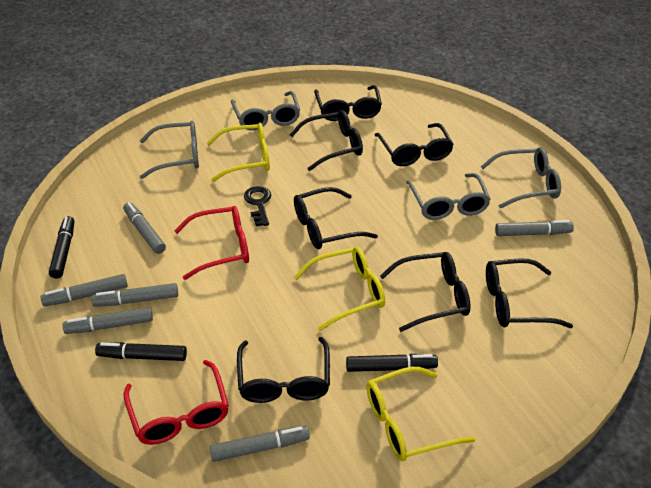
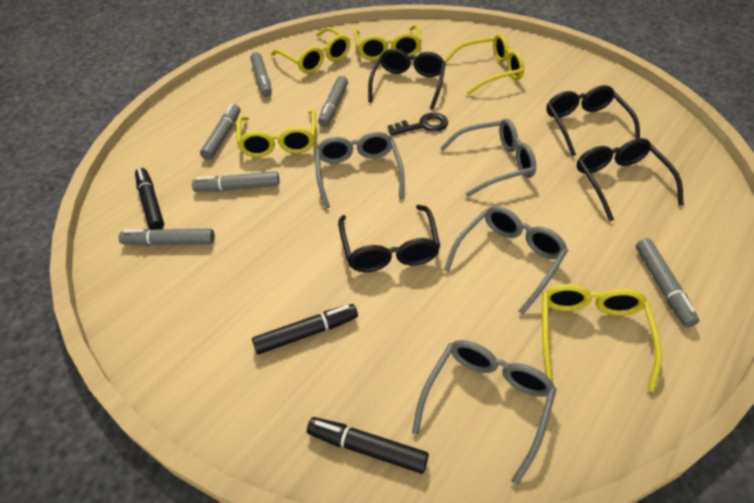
black glasses: 7 -> 4
red glasses: 2 -> 0
yellow glasses: 3 -> 5

